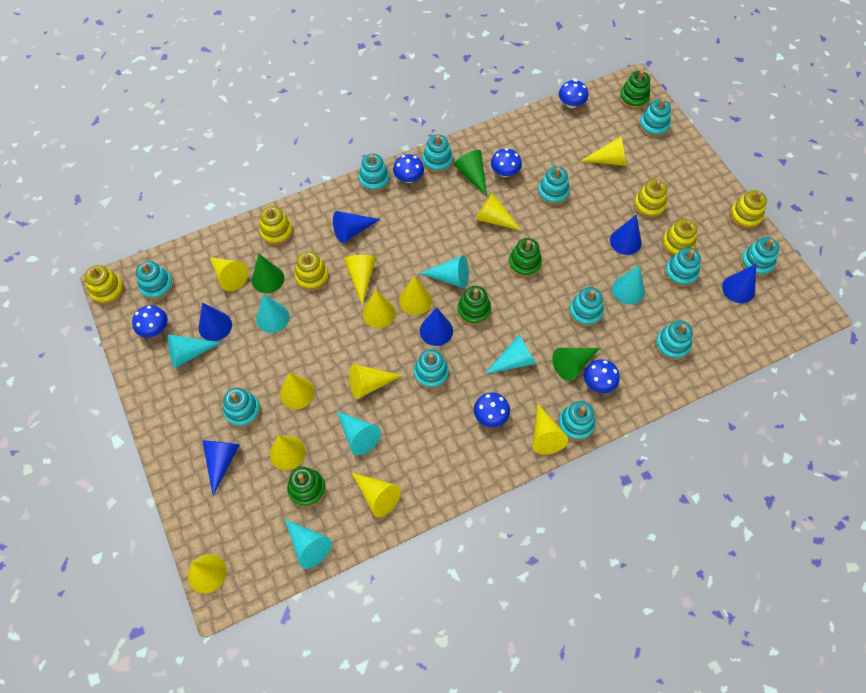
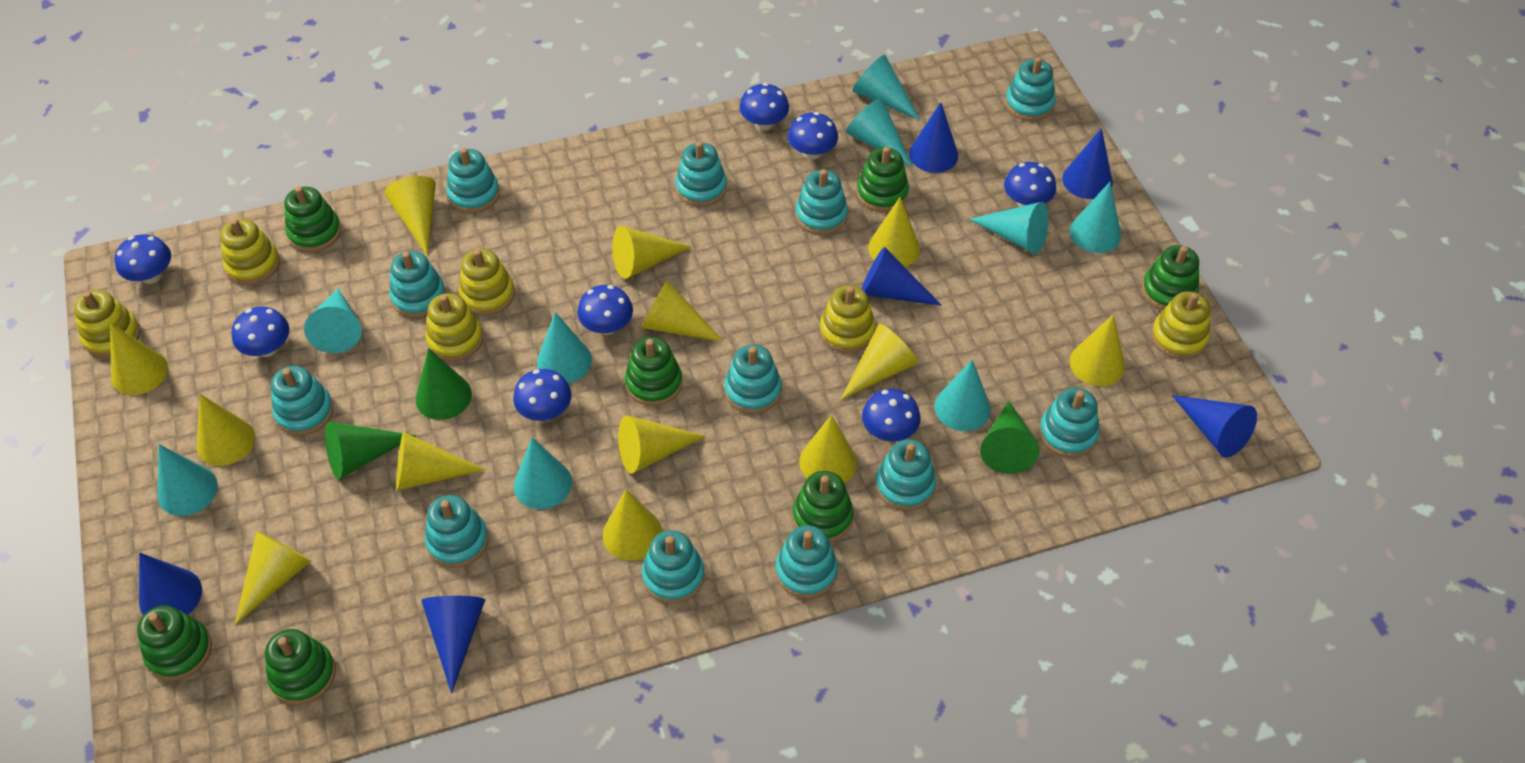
blue mushroom: 6 -> 8
green stacking toy: 4 -> 7
turquoise cone: 7 -> 9
yellow cone: 12 -> 13

